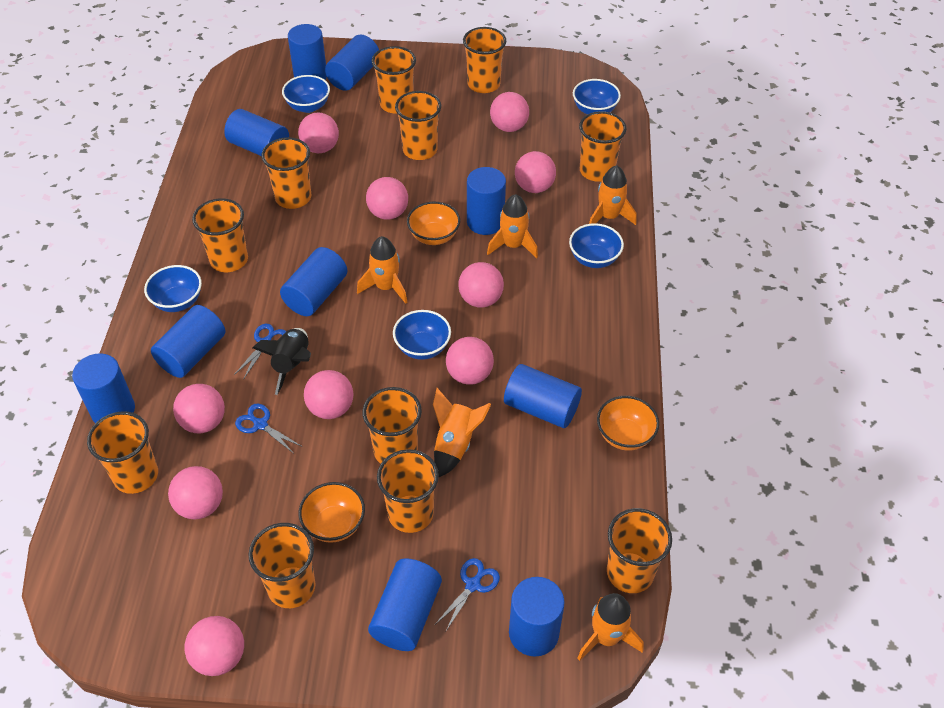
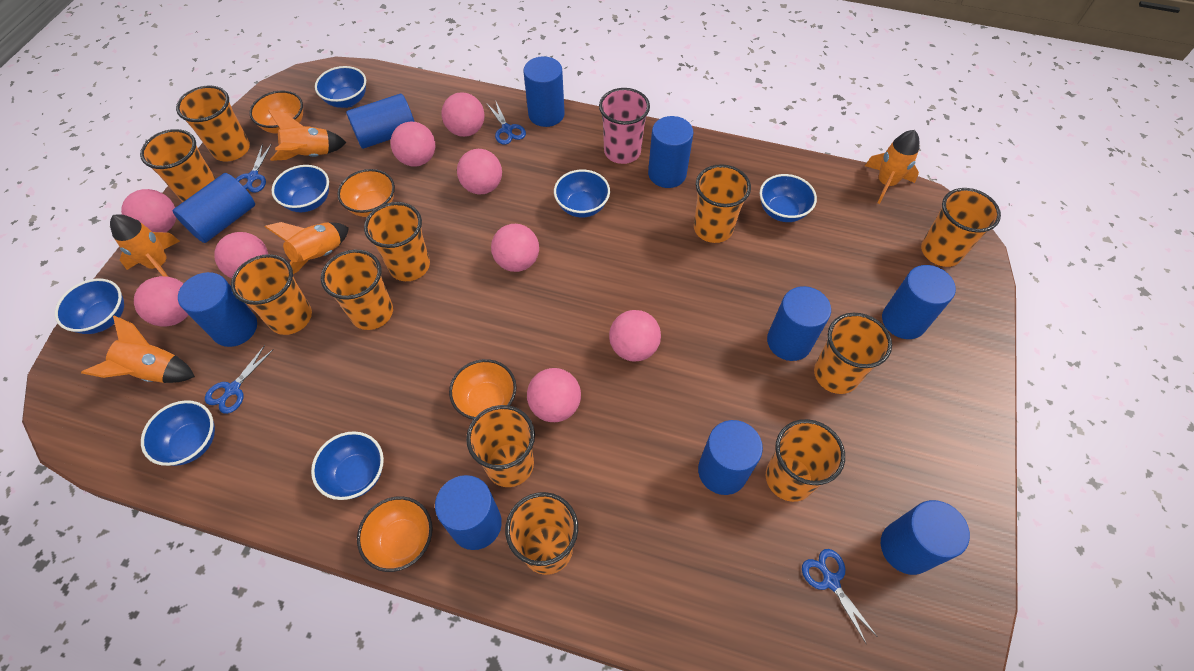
black rocket: 1 -> 0
blue bowl: 5 -> 7
blue scissors: 3 -> 4
orange bowl: 3 -> 4
pink ball: 10 -> 9
pink cup: 0 -> 1

